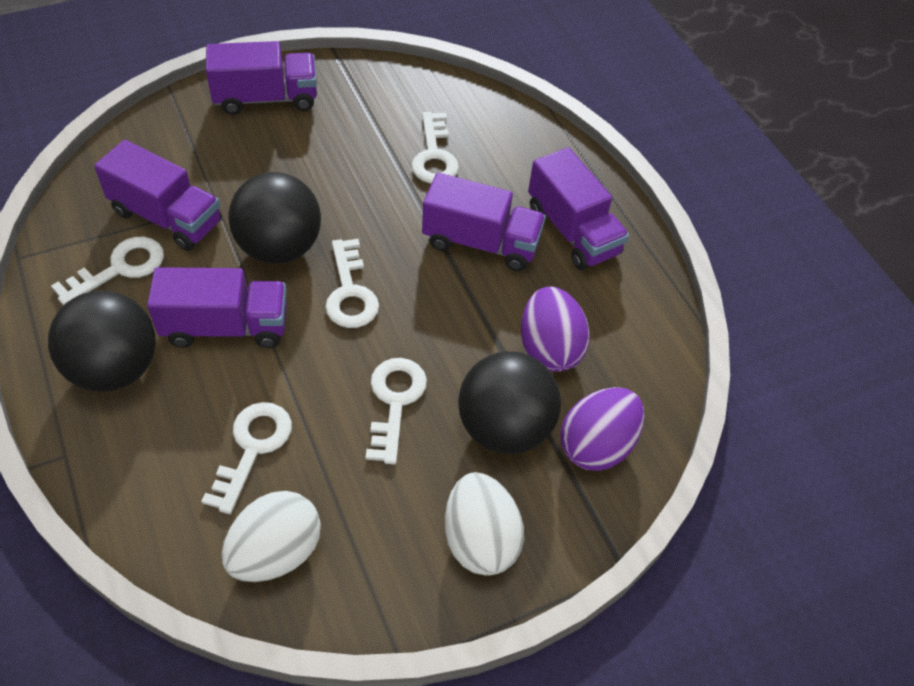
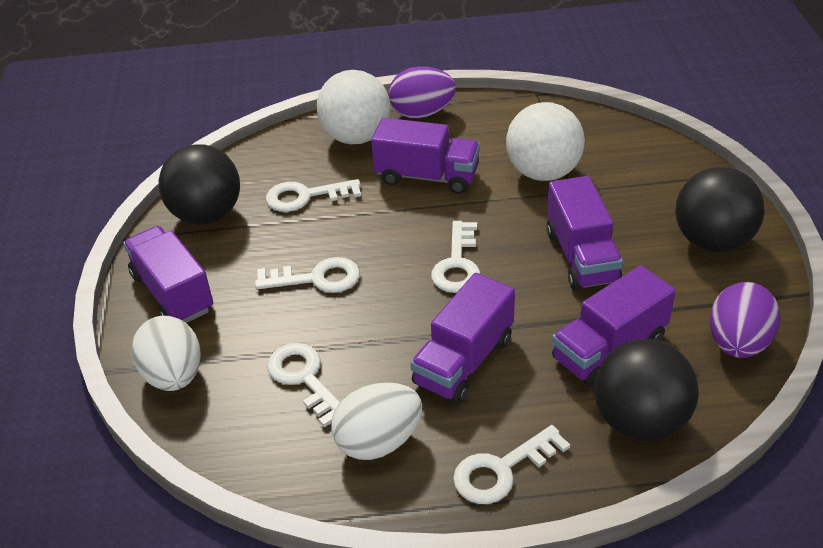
white ball: 0 -> 2

